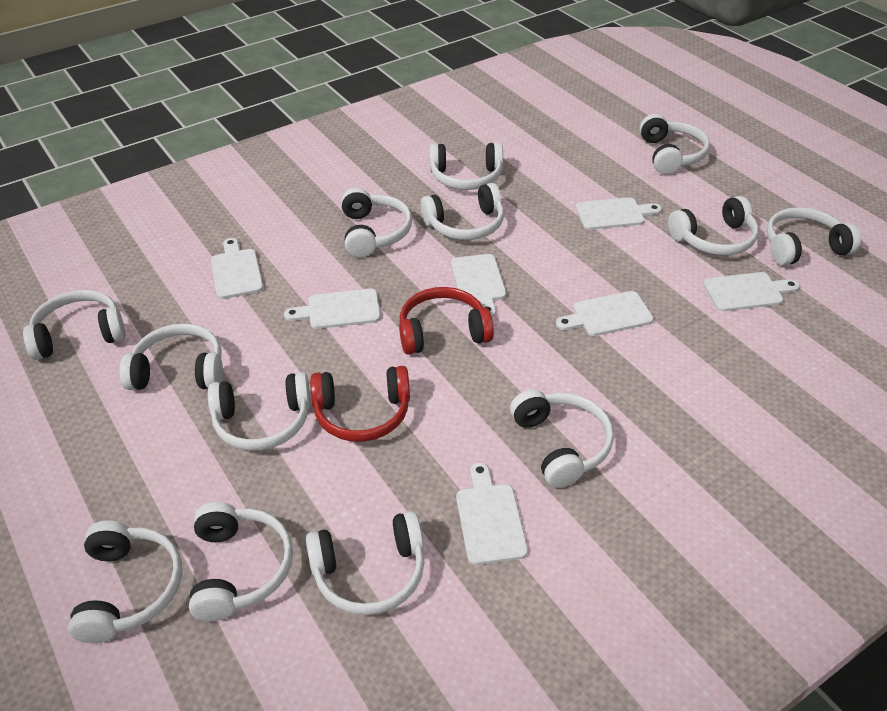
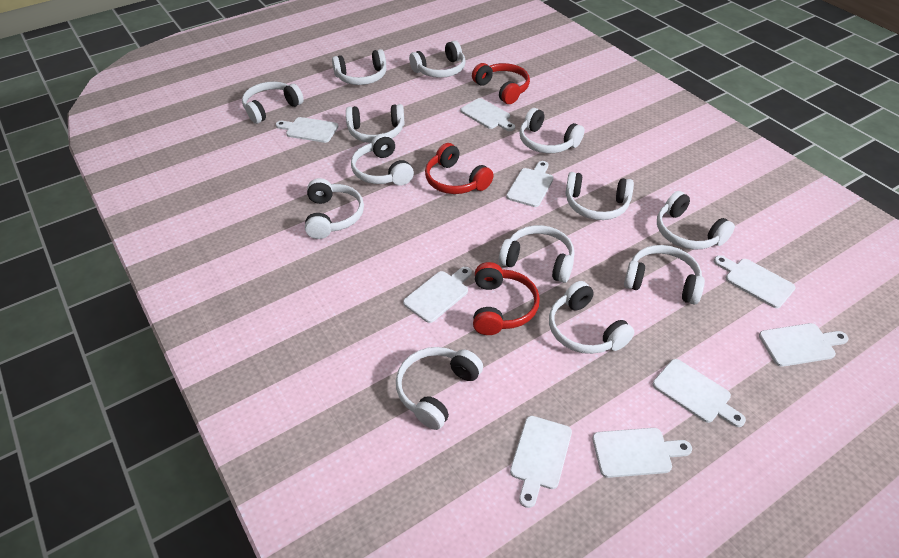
red headphones: 2 -> 3
white cutting board: 7 -> 9

